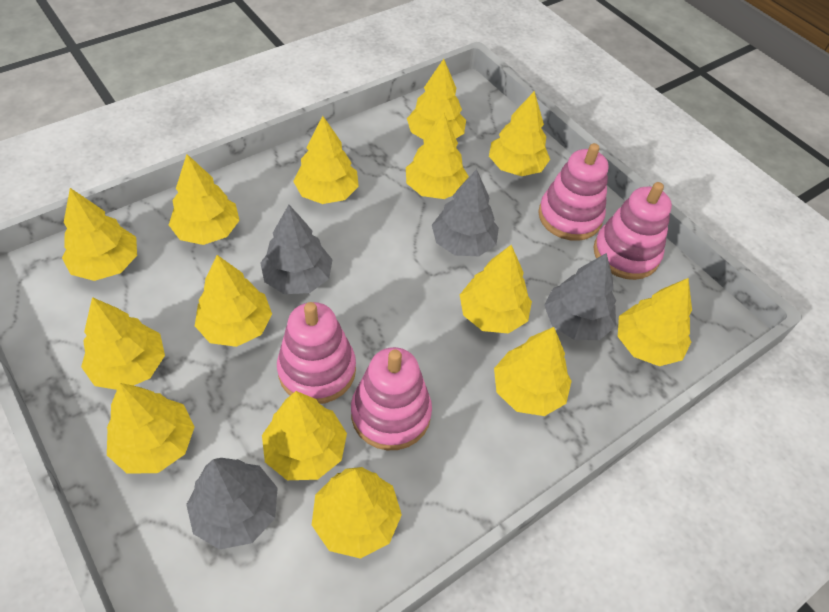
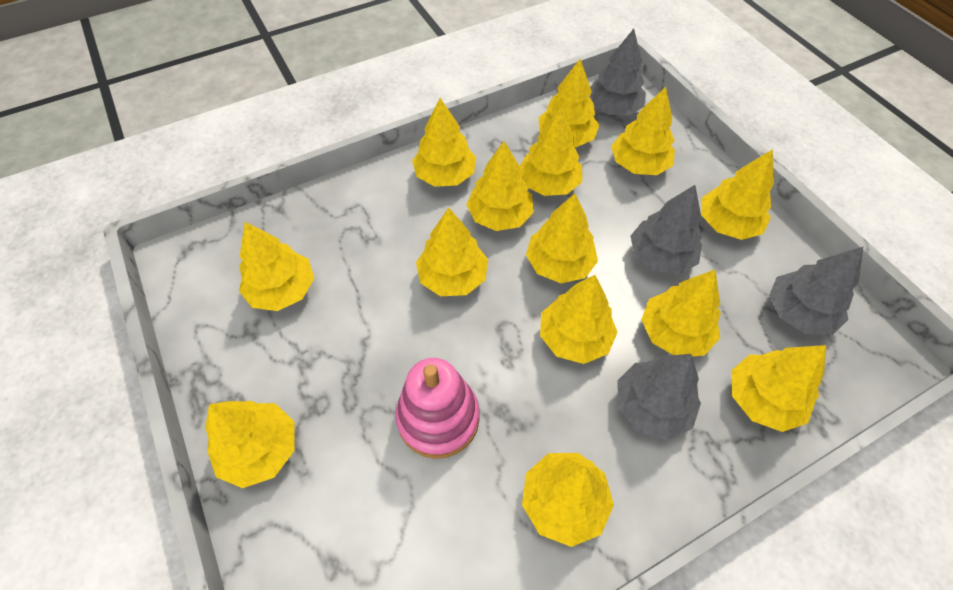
pink stacking toy: 4 -> 1

